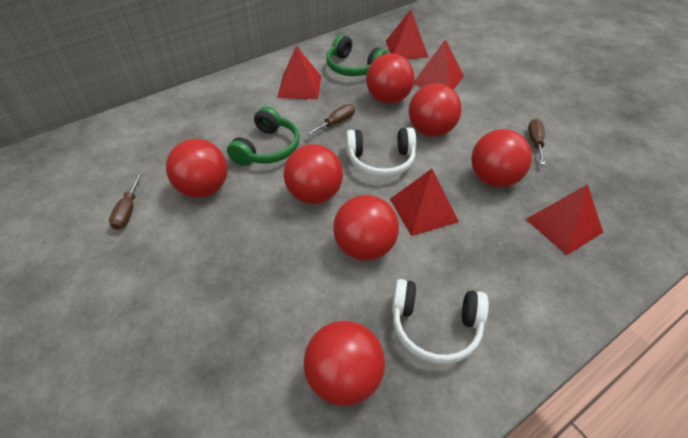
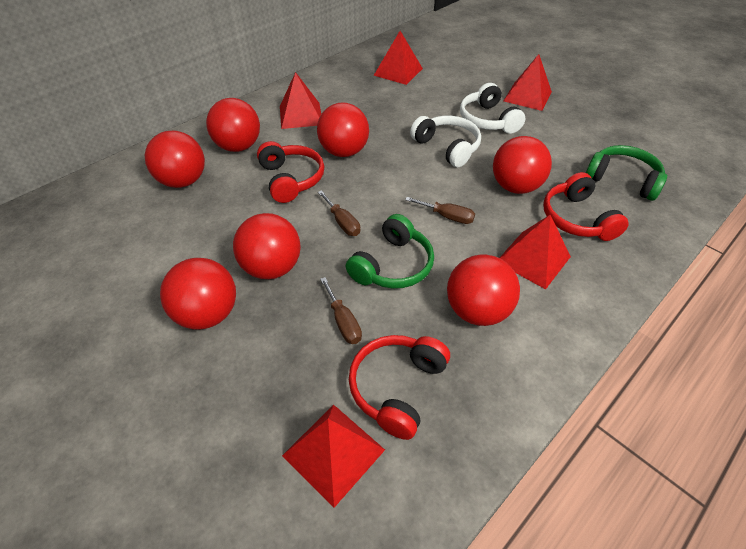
red headphones: 0 -> 3

